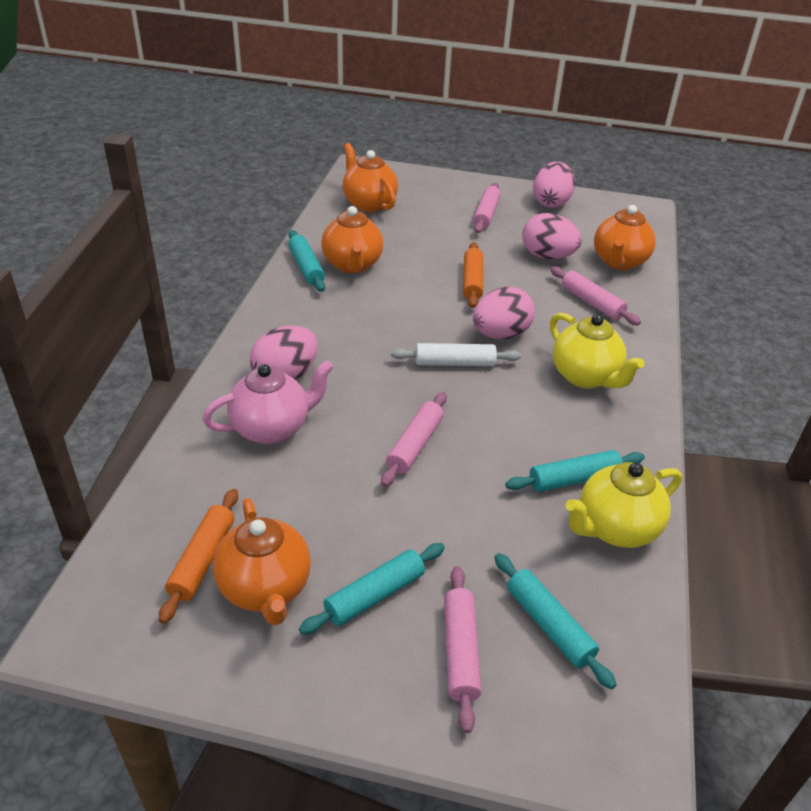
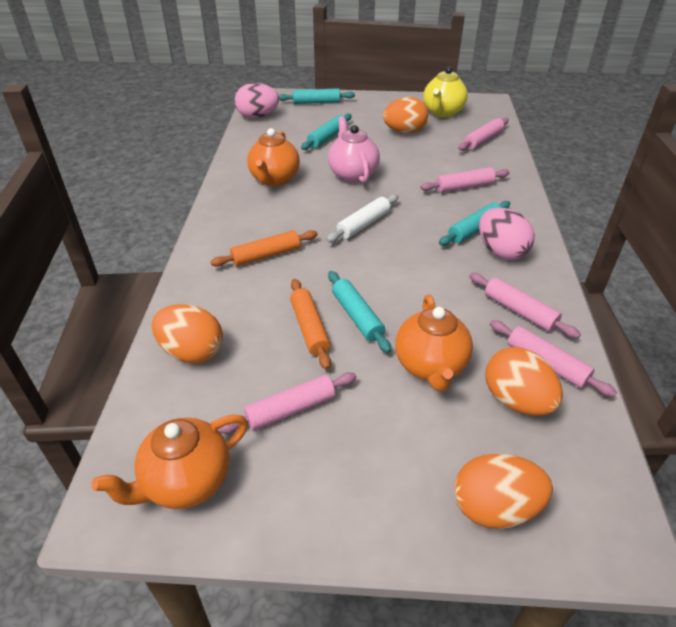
orange egg: 0 -> 4
orange teapot: 4 -> 3
pink egg: 4 -> 2
pink rolling pin: 4 -> 5
yellow teapot: 2 -> 1

